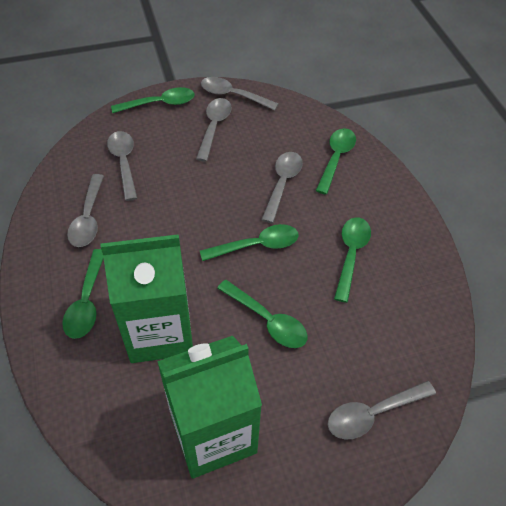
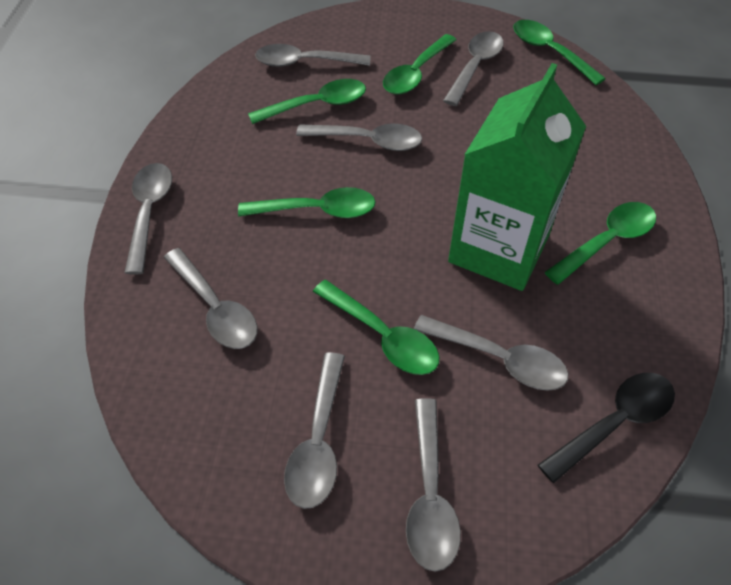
black spoon: 0 -> 1
green carton: 2 -> 1
grey spoon: 6 -> 8

